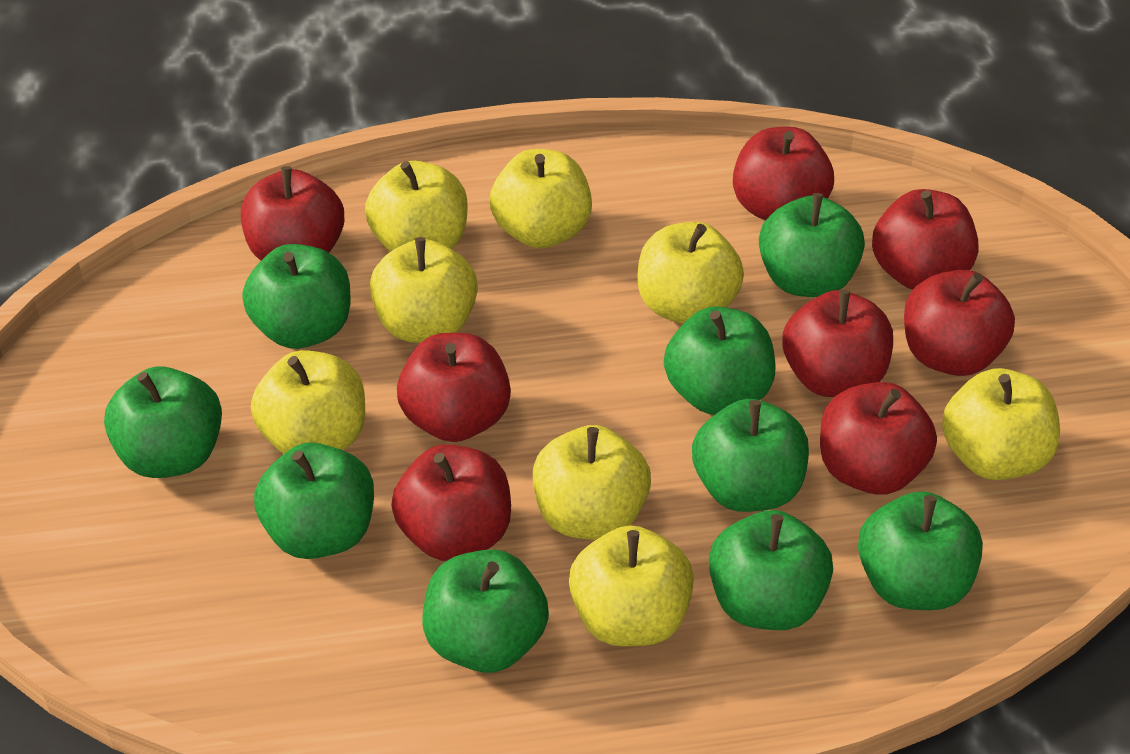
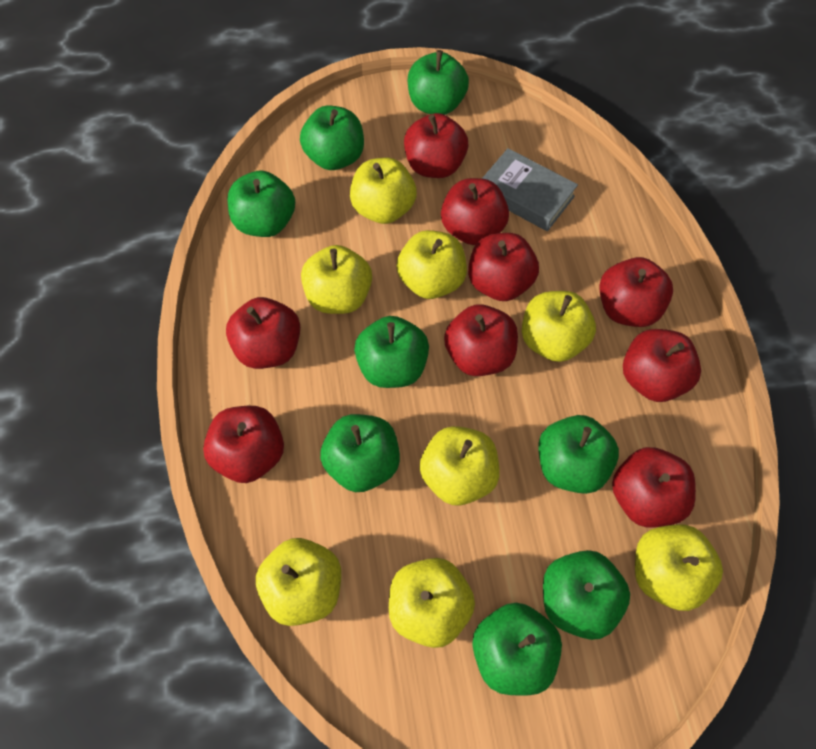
green apple: 9 -> 8
grey book: 0 -> 1
red apple: 8 -> 9

